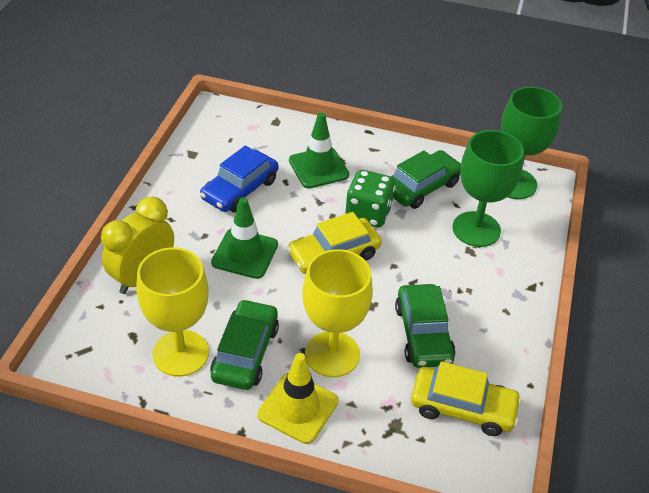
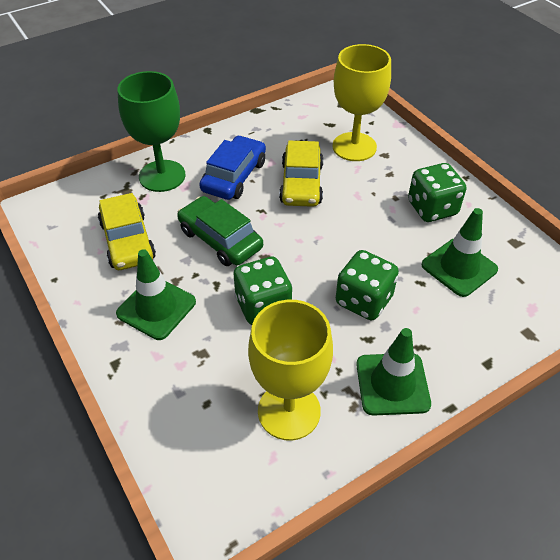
green car: 3 -> 1
green dice: 1 -> 3
green goblet: 2 -> 1
green traffic cone: 2 -> 3
yellow clock: 1 -> 0
yellow traffic cone: 1 -> 0

